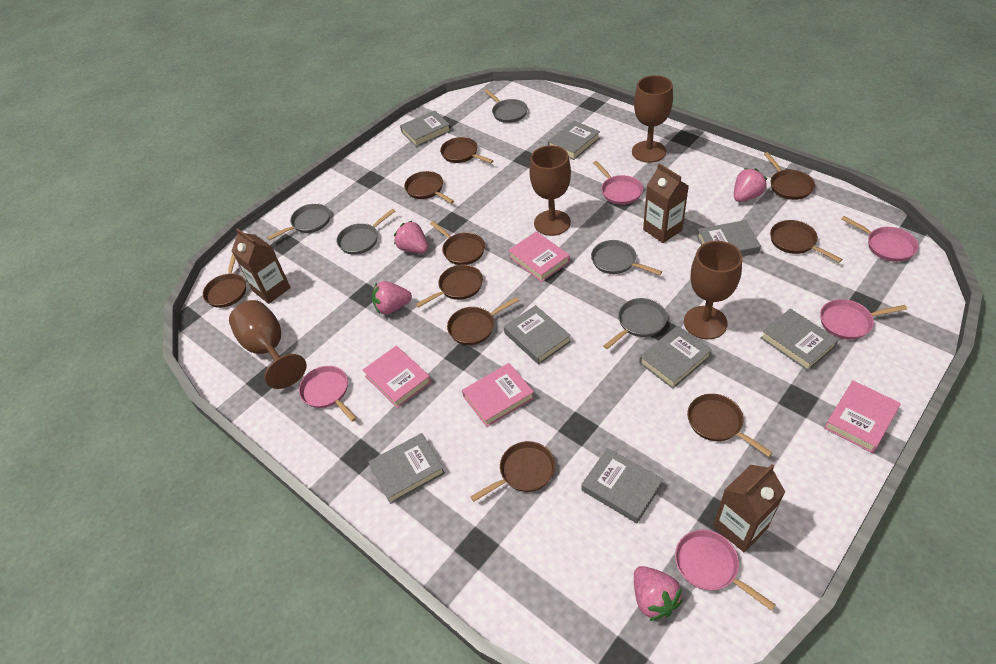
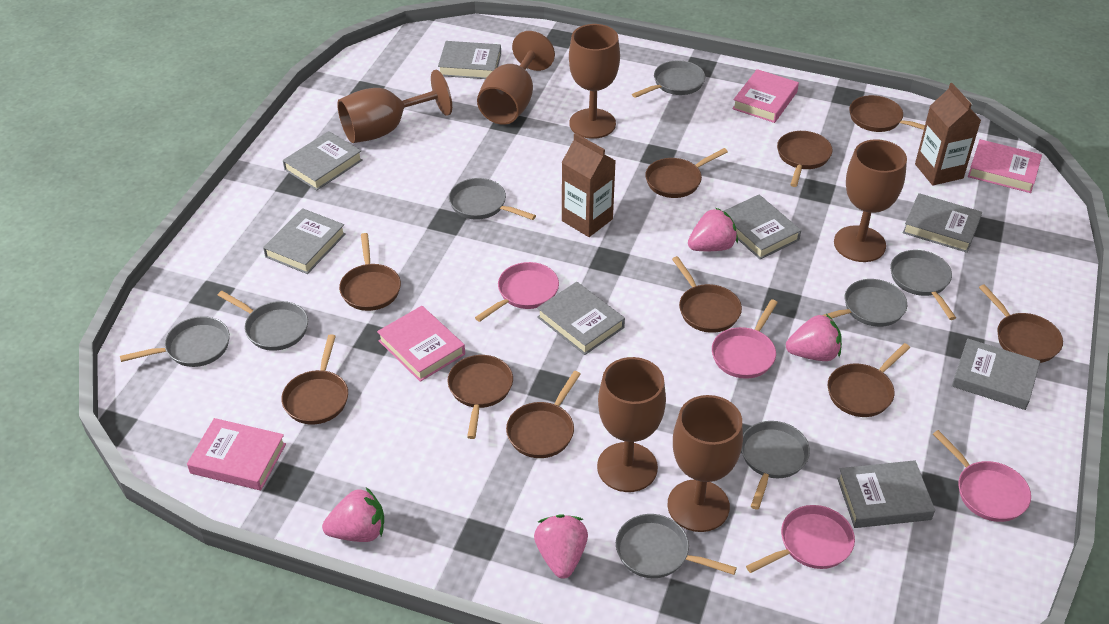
brown carton: 3 -> 2
brown goblet: 4 -> 6
grey pan: 5 -> 8
pink pan: 5 -> 4

